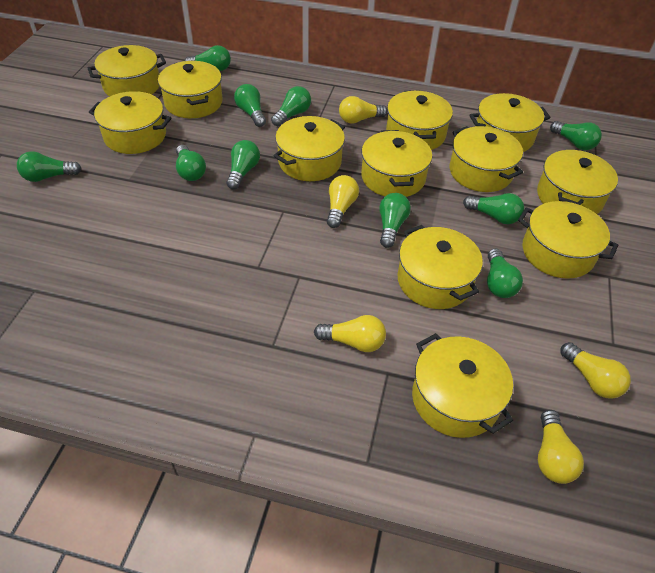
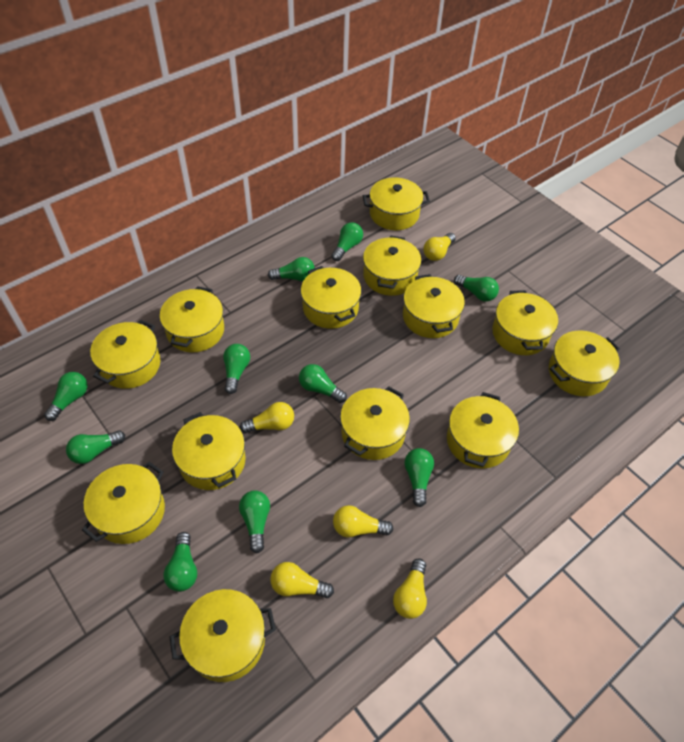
yellow pot: 12 -> 13

